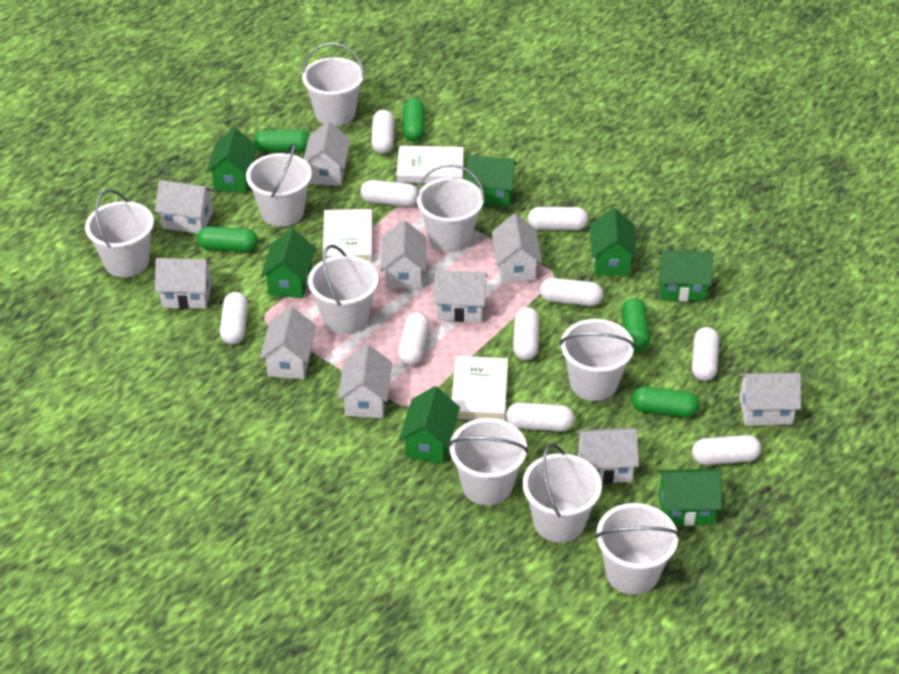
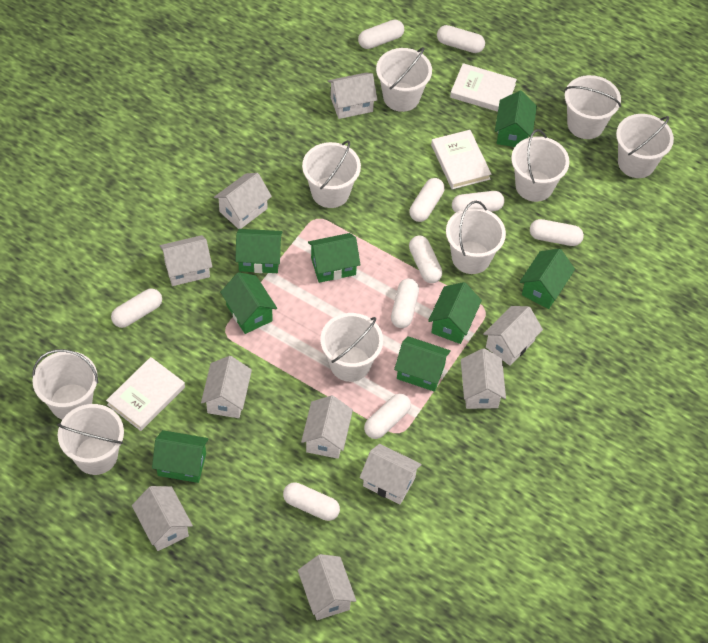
green capsule: 5 -> 0
green house: 7 -> 8

